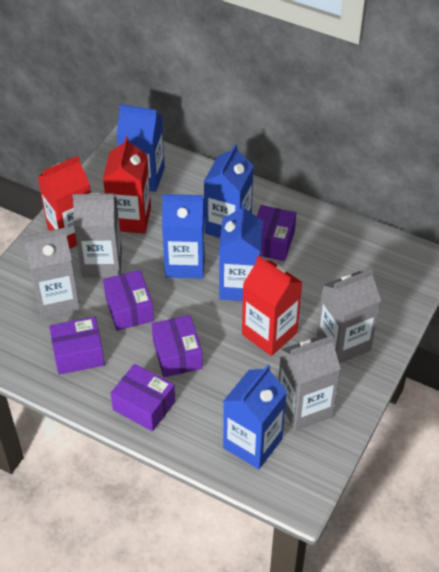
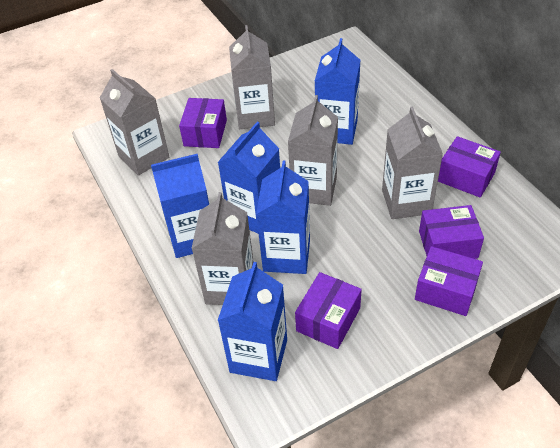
grey carton: 4 -> 5
red carton: 3 -> 0

